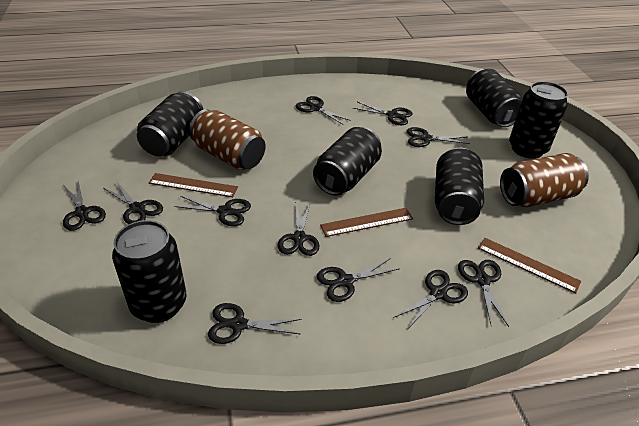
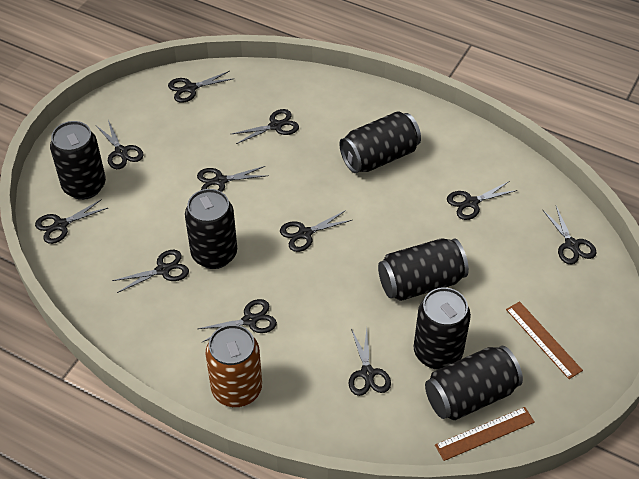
brown can: 2 -> 1
brown ruler: 3 -> 2

